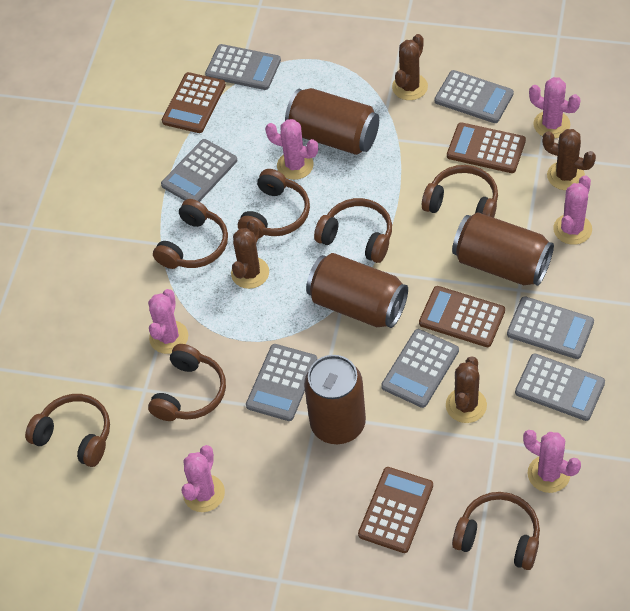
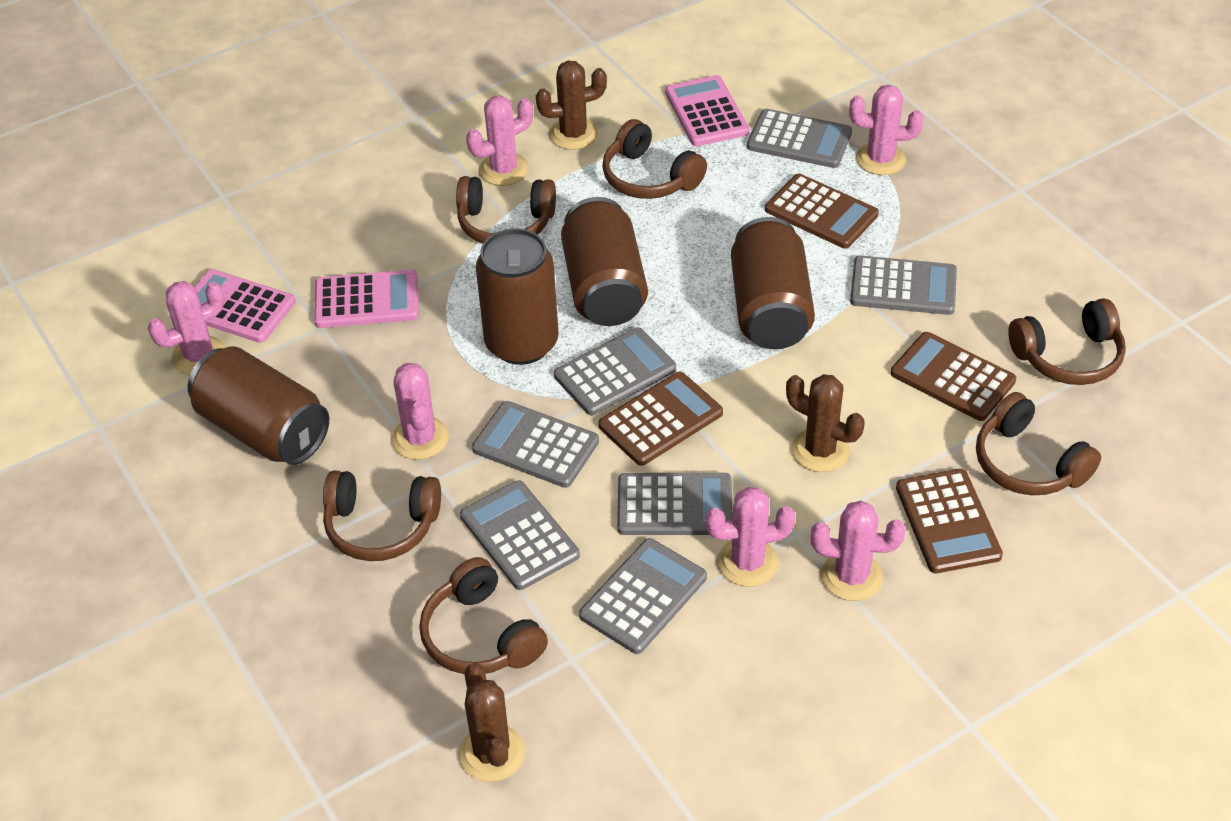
brown cactus: 4 -> 3
brown headphones: 7 -> 6
pink calculator: 0 -> 3

